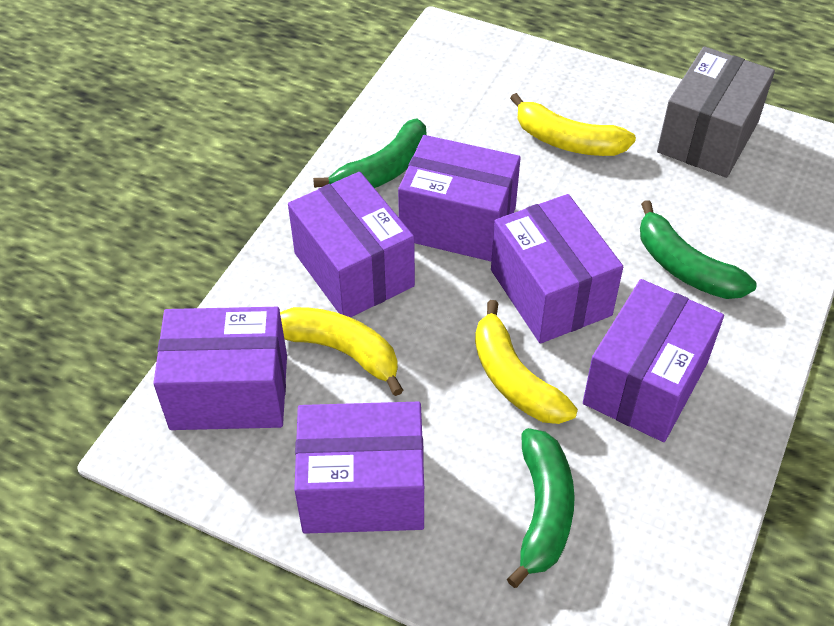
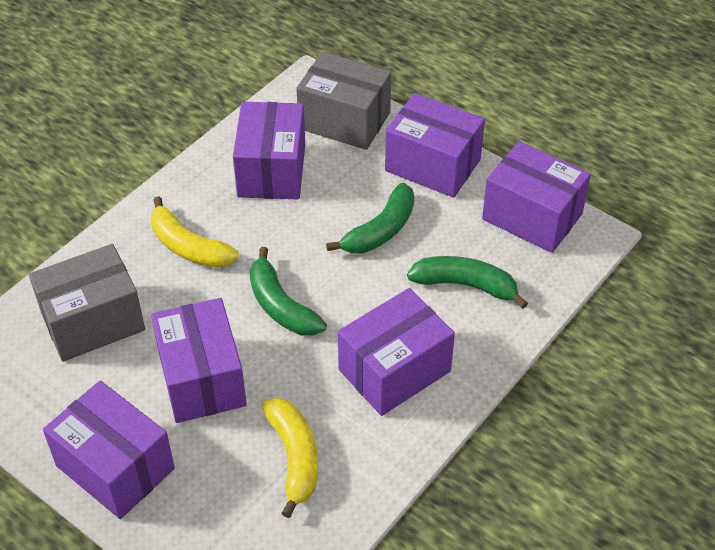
grey box: 1 -> 2
yellow banana: 3 -> 2

